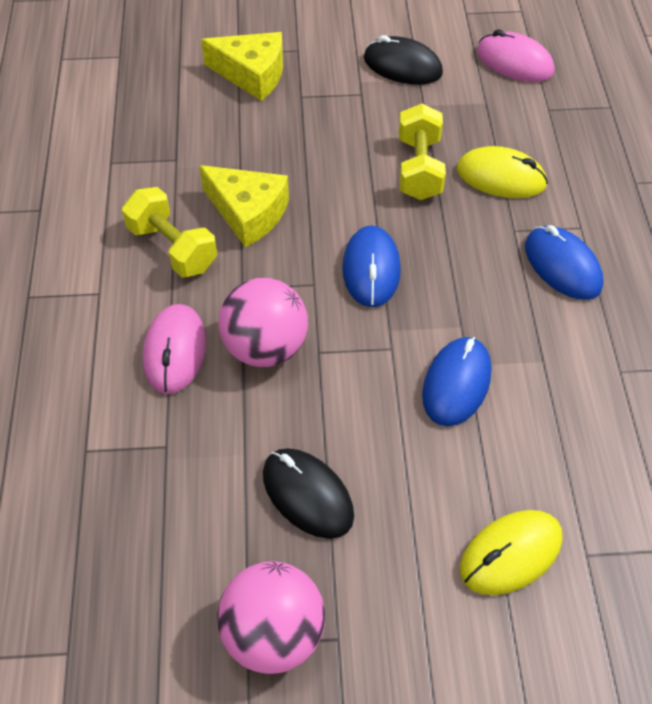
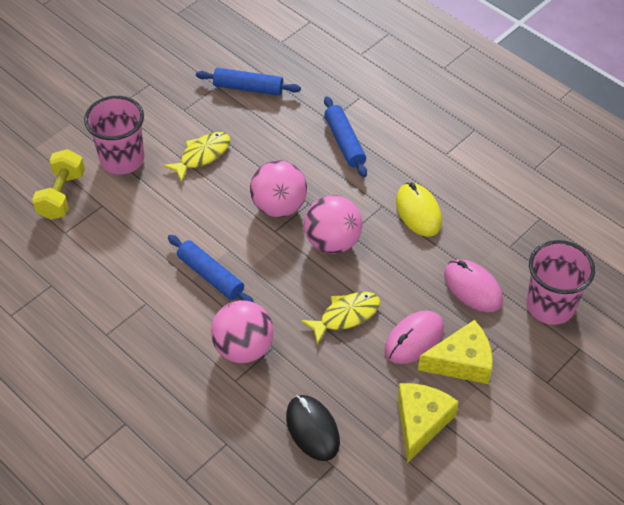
black mouse: 2 -> 1
blue mouse: 3 -> 0
blue rolling pin: 0 -> 3
pink ball: 2 -> 3
pink cup: 0 -> 2
yellow dumbbell: 2 -> 1
yellow fish: 0 -> 2
yellow mouse: 2 -> 1

